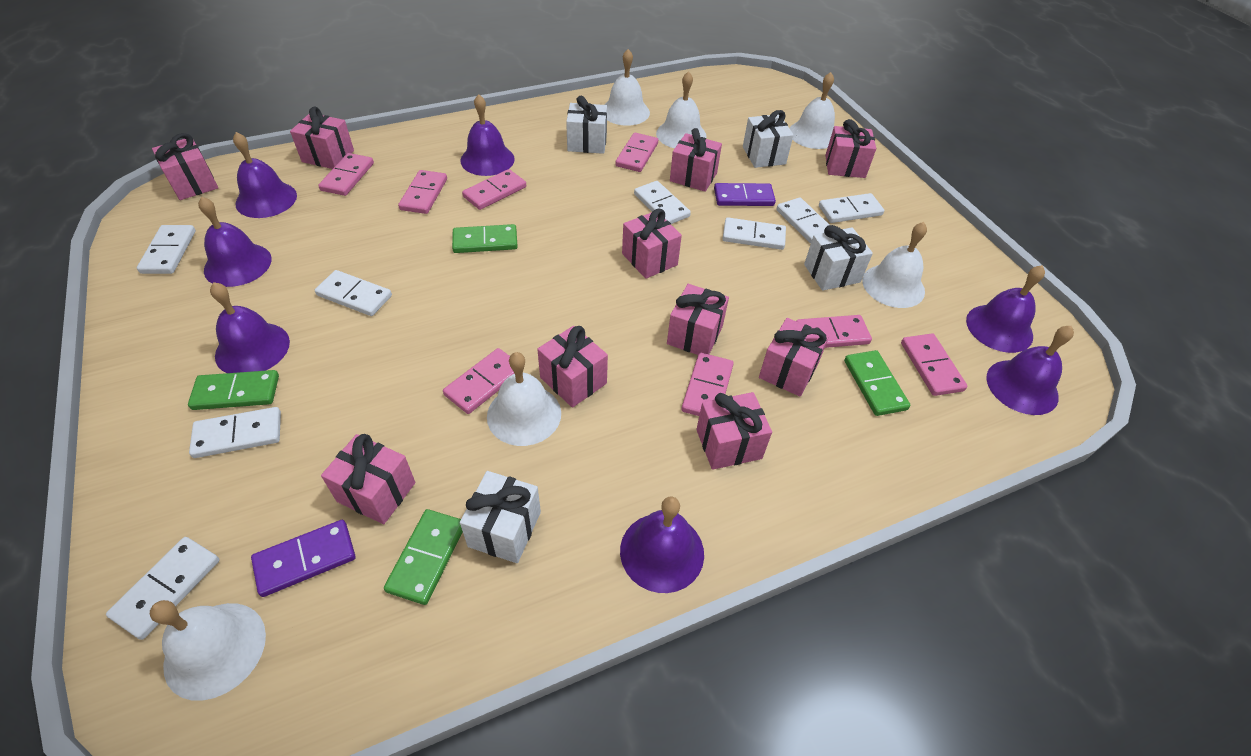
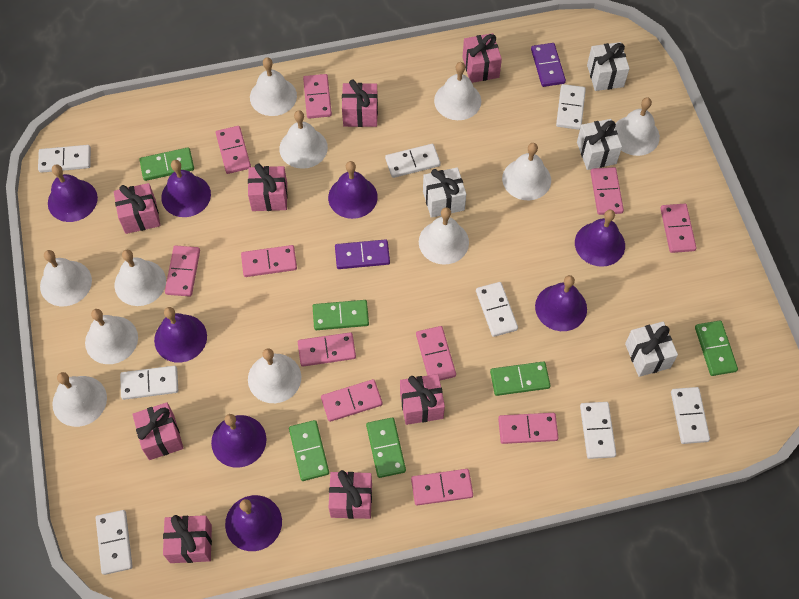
green domino: 4 -> 6
pink domino: 8 -> 11
pink gift: 10 -> 8
purple bell: 7 -> 8
white bell: 6 -> 11

